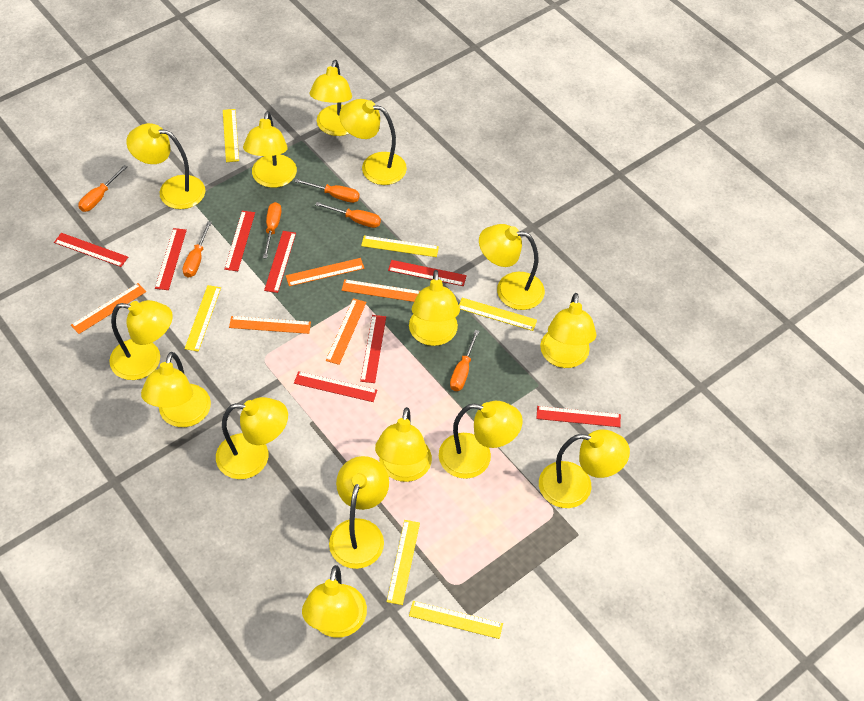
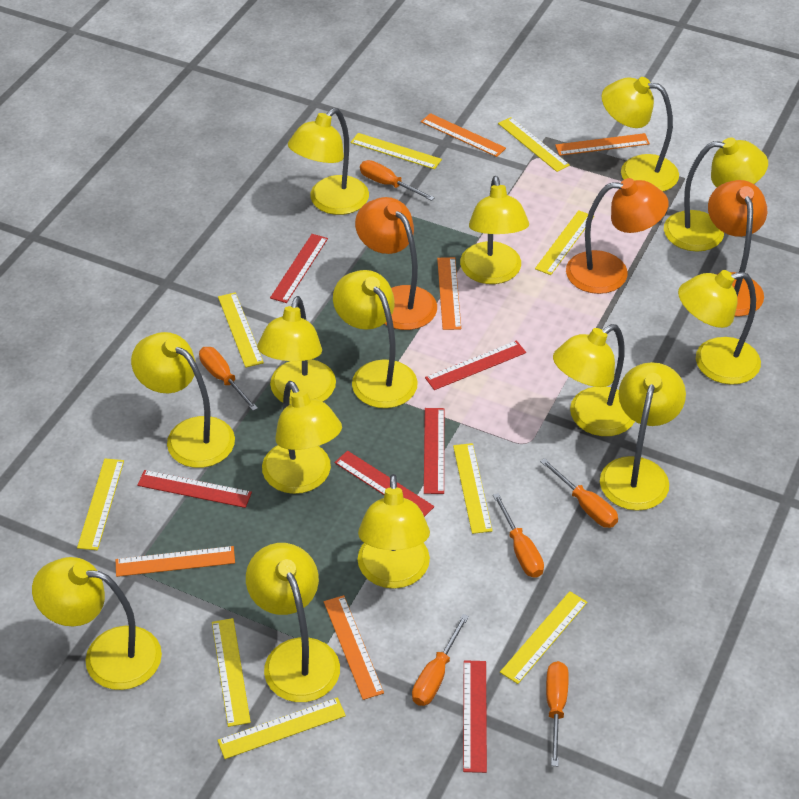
orange lamp: 0 -> 3
red ruler: 8 -> 6
yellow lamp: 15 -> 14
yellow ruler: 6 -> 9

